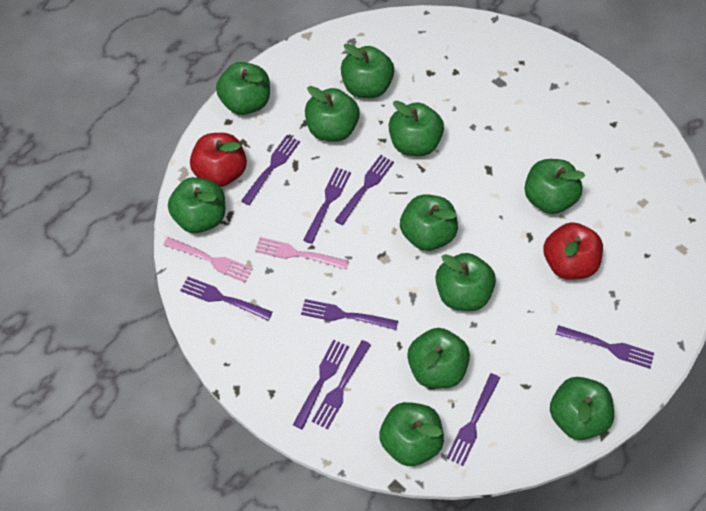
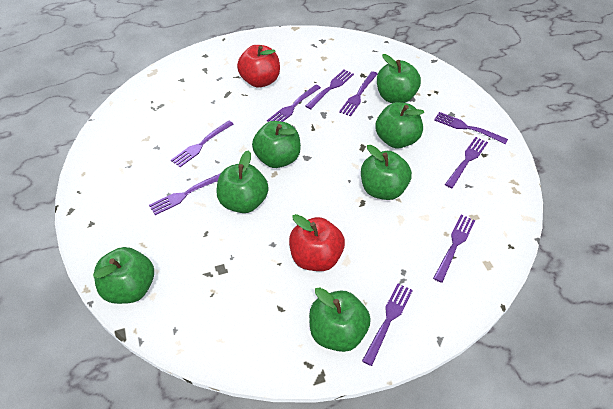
green apple: 11 -> 7
pink fork: 2 -> 0

